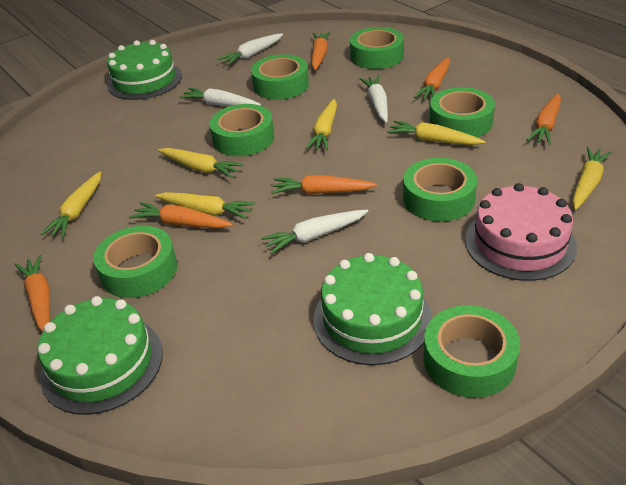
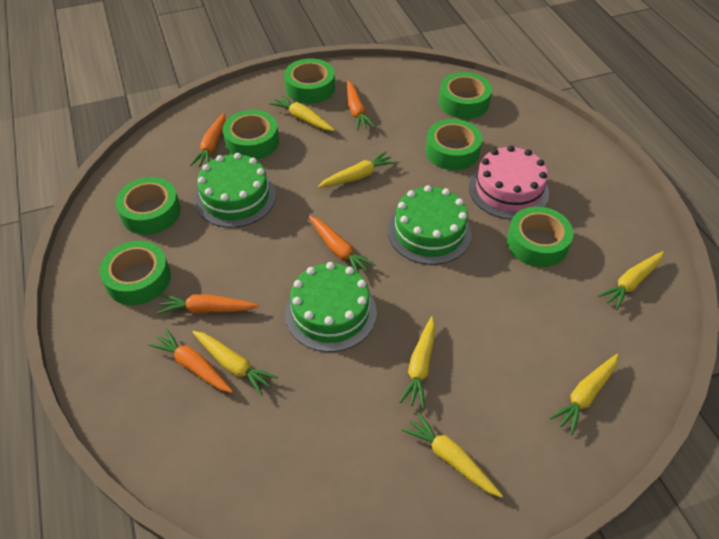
orange carrot: 6 -> 5
white carrot: 4 -> 0
yellow carrot: 6 -> 7

